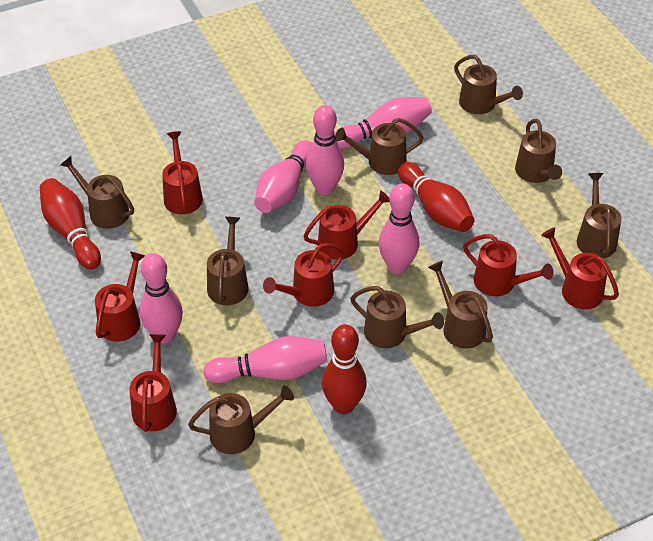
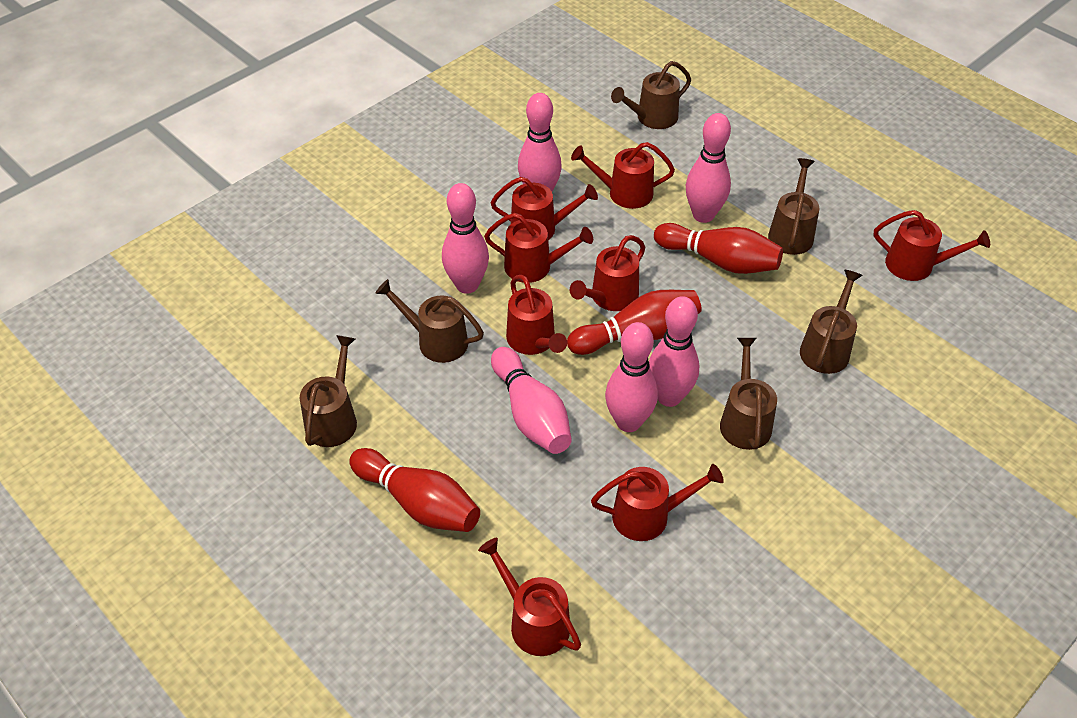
brown watering can: 9 -> 6
red watering can: 7 -> 8

